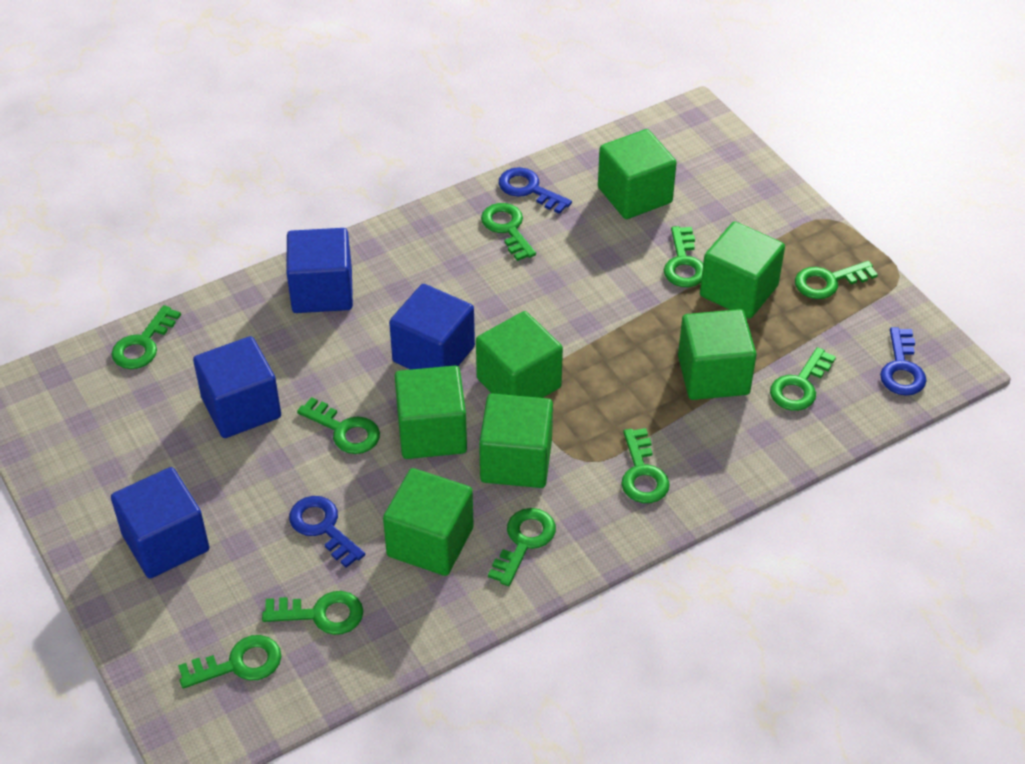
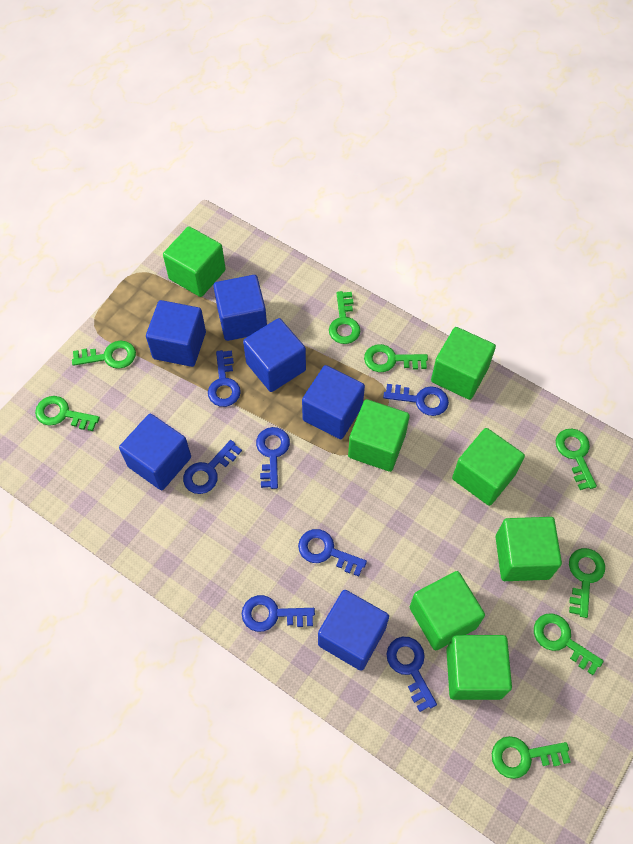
blue cube: 4 -> 6
blue key: 3 -> 7
green key: 10 -> 8

